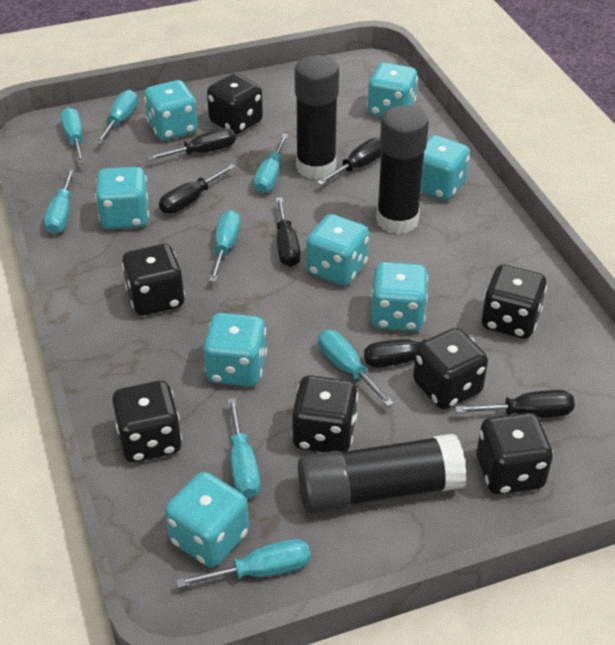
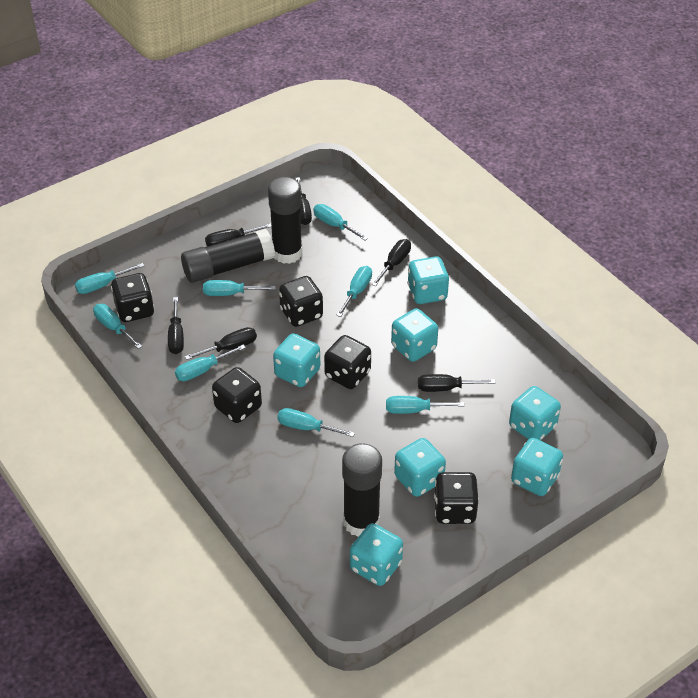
black dice: 7 -> 5
turquoise dice: 8 -> 7

